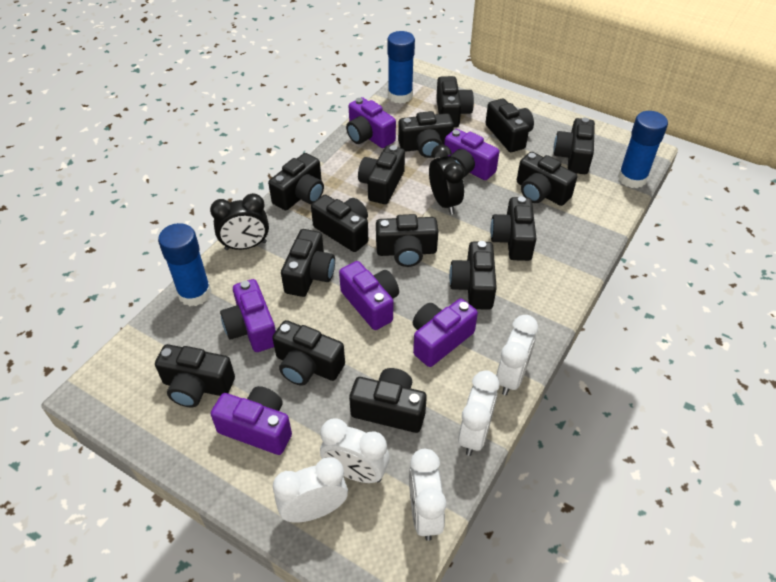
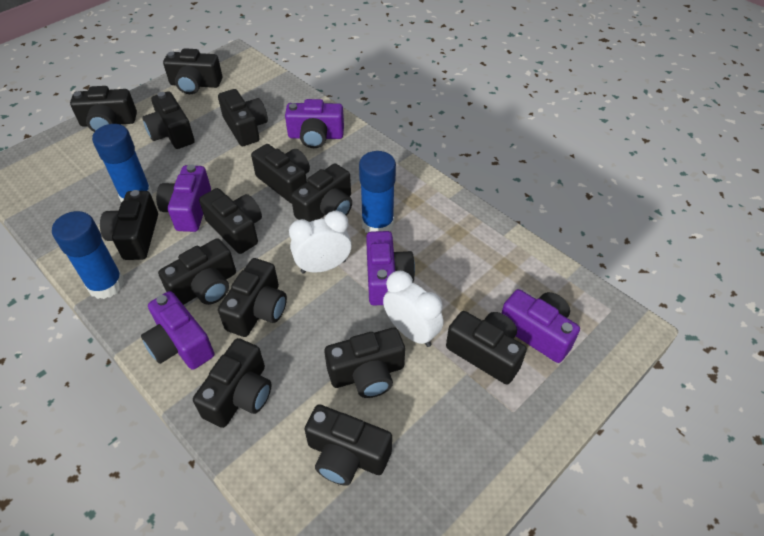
black camera: 15 -> 14
black clock: 2 -> 0
purple camera: 6 -> 5
white clock: 5 -> 2

